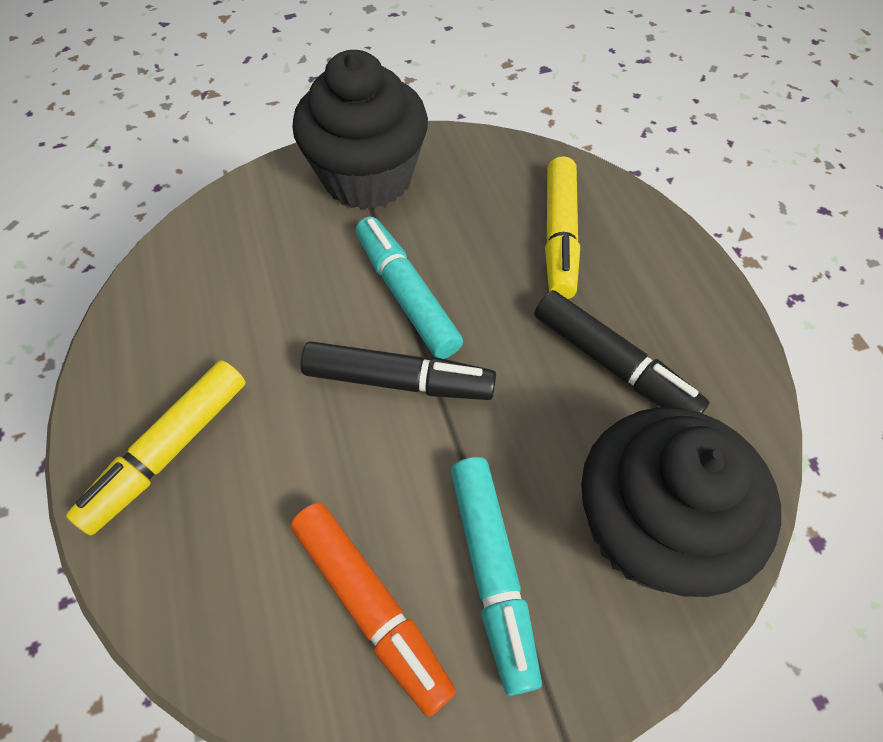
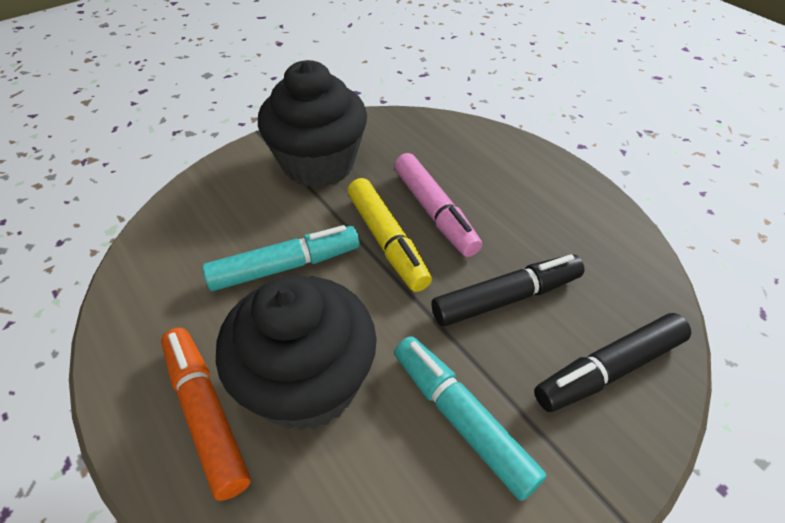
pink marker: 0 -> 1
yellow marker: 2 -> 1

